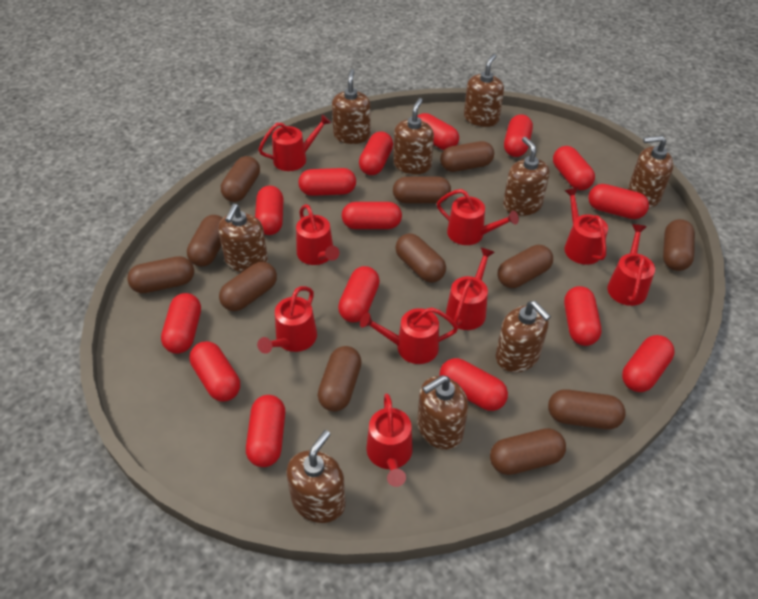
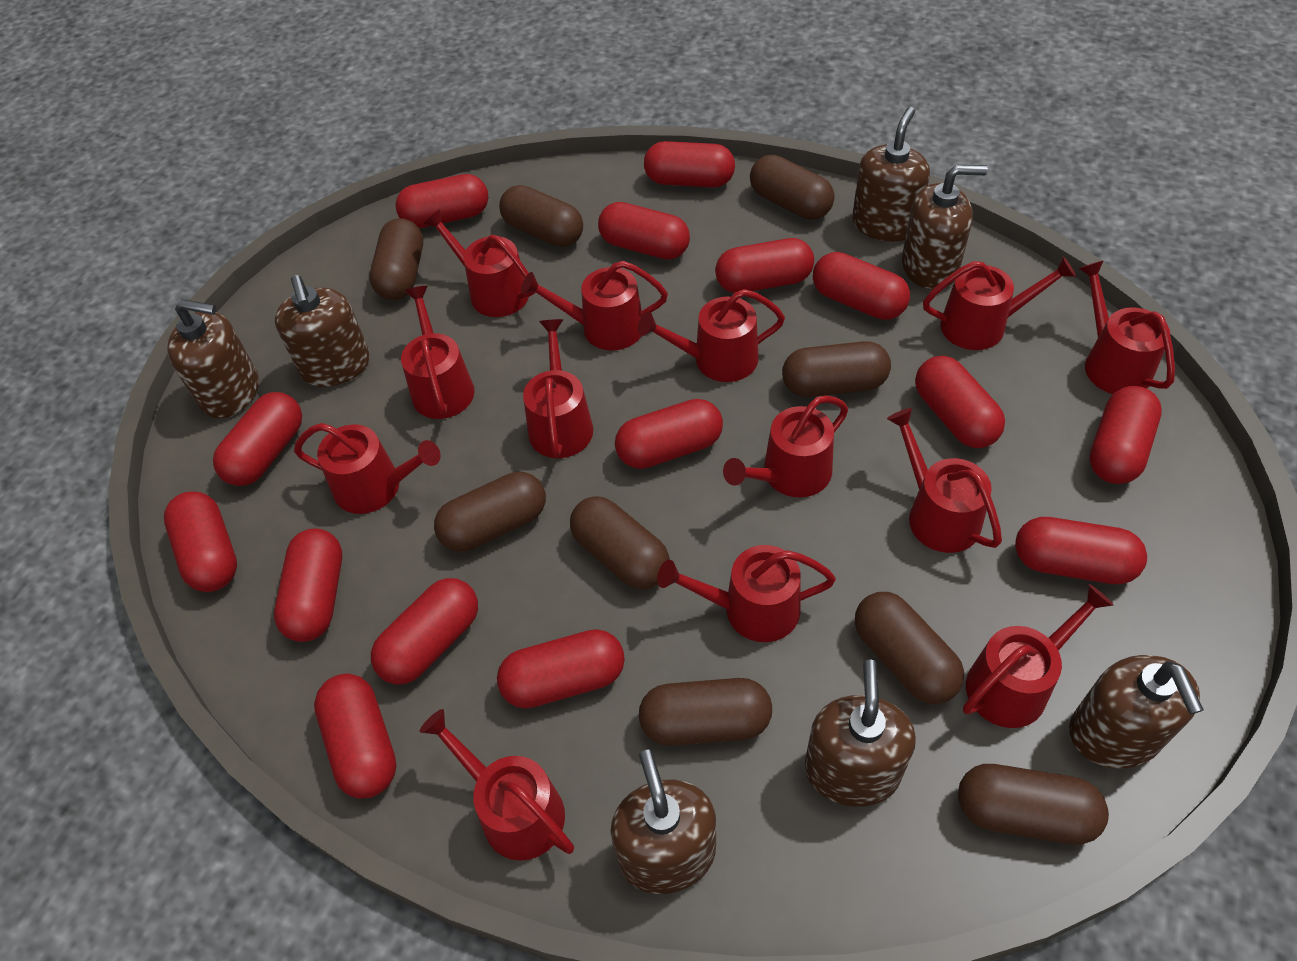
brown capsule: 12 -> 9
brown soap dispenser: 9 -> 7
red watering can: 9 -> 13

